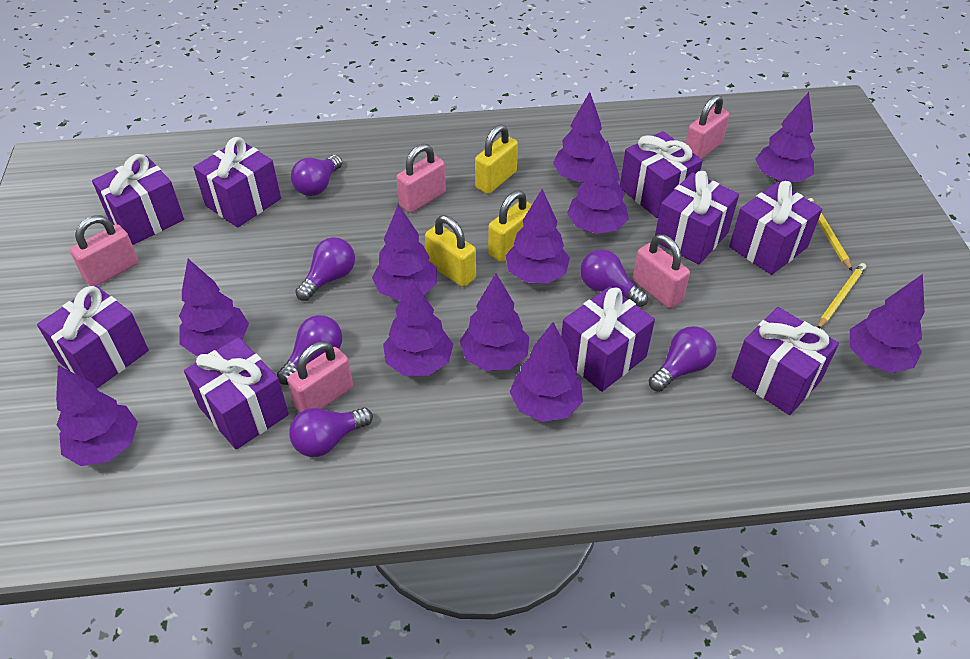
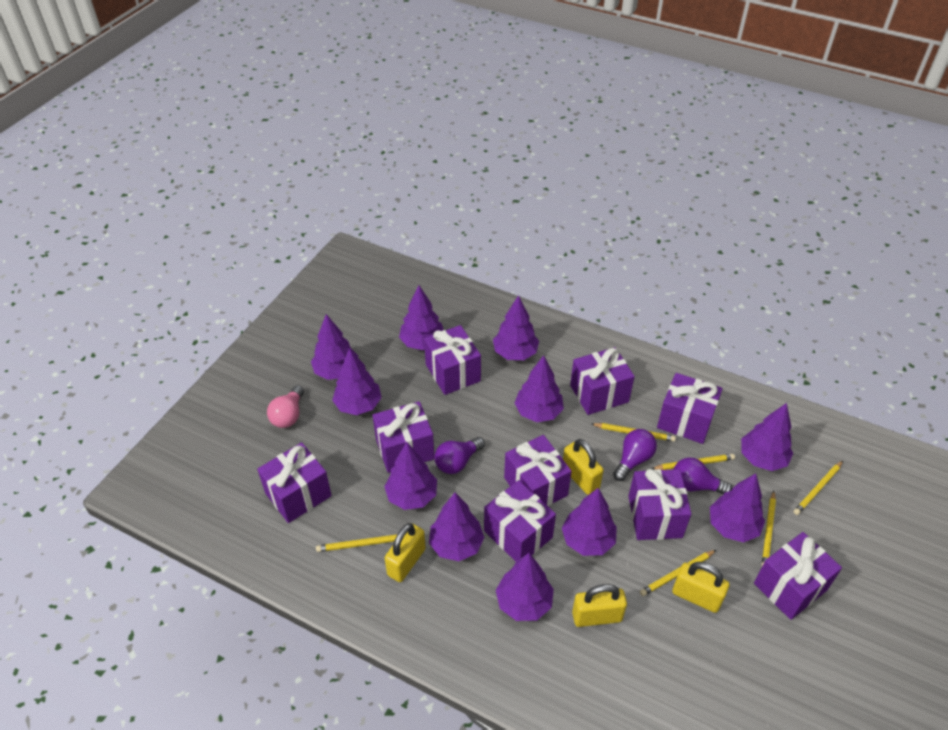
pink light bulb: 0 -> 1
pink padlock: 5 -> 0
purple light bulb: 6 -> 3
yellow padlock: 3 -> 4
yellow pencil: 2 -> 6

